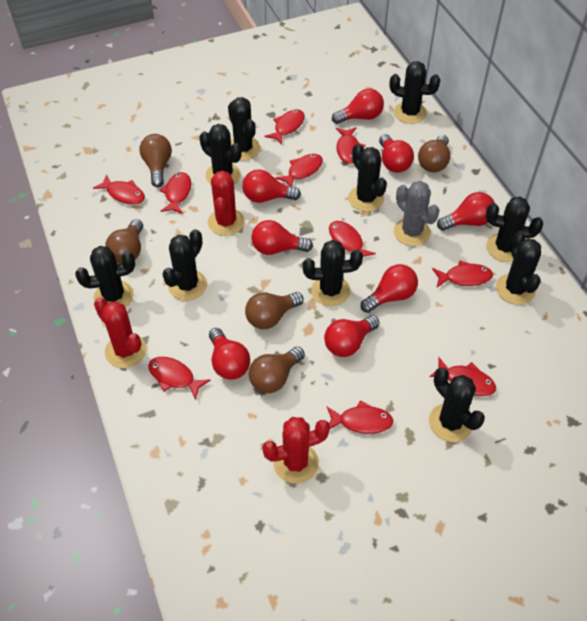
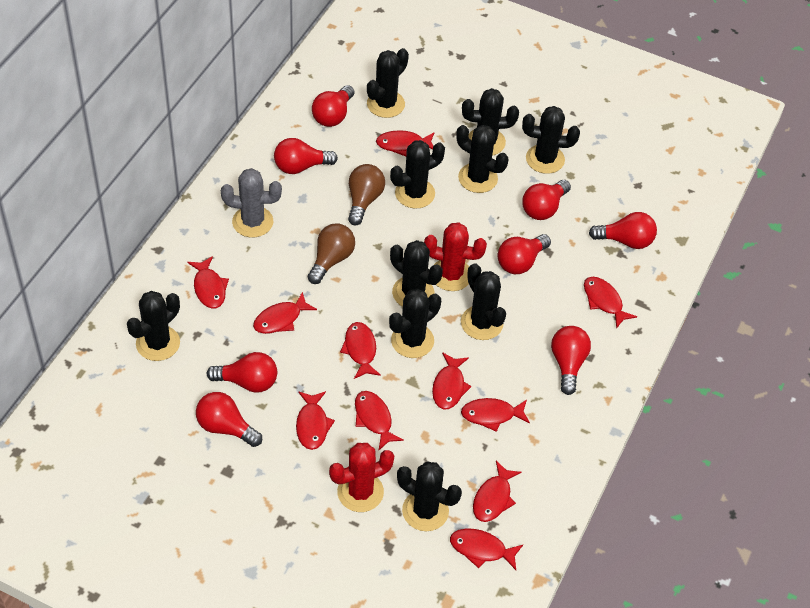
brown light bulb: 5 -> 2
red cactus: 3 -> 2
red fish: 10 -> 11

